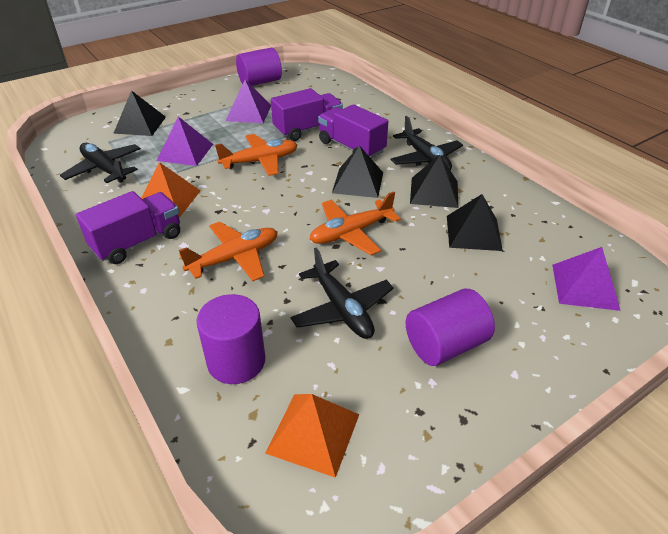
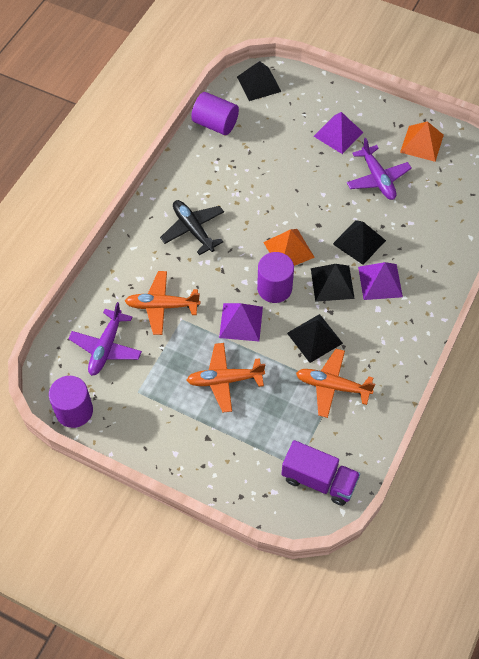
black plane: 3 -> 1
purple plane: 0 -> 2
purple truck: 3 -> 1

